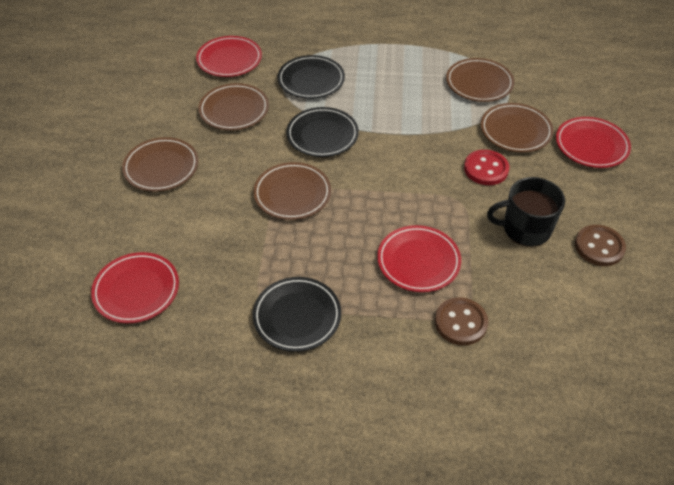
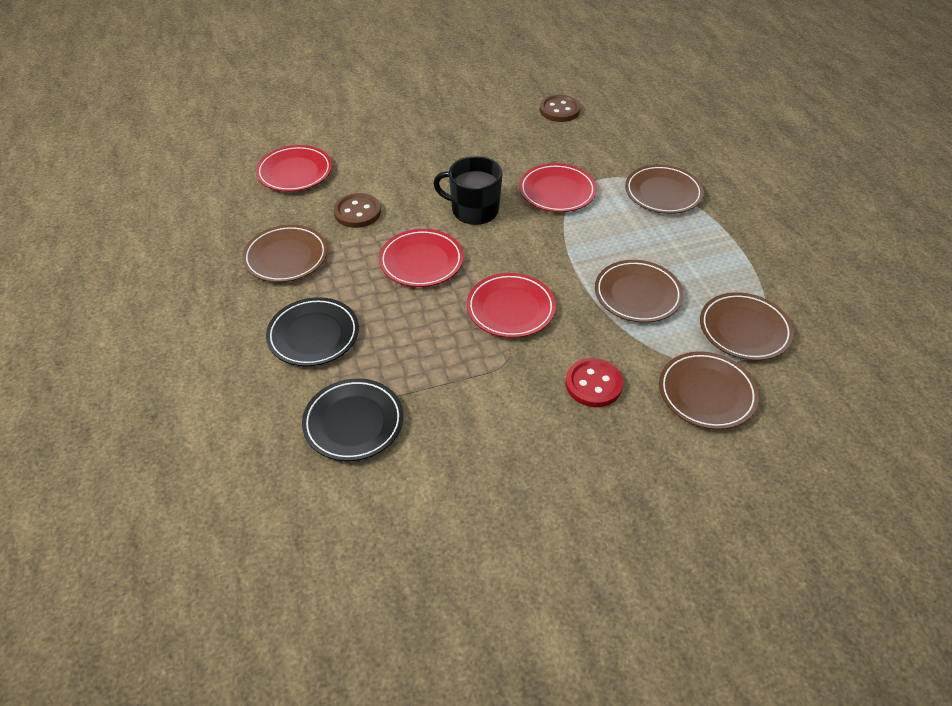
black plate: 3 -> 2

